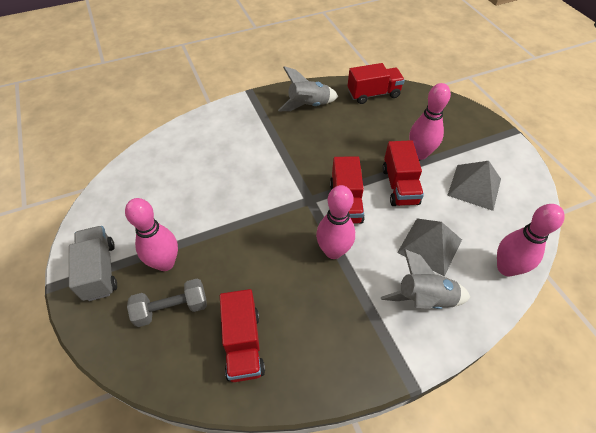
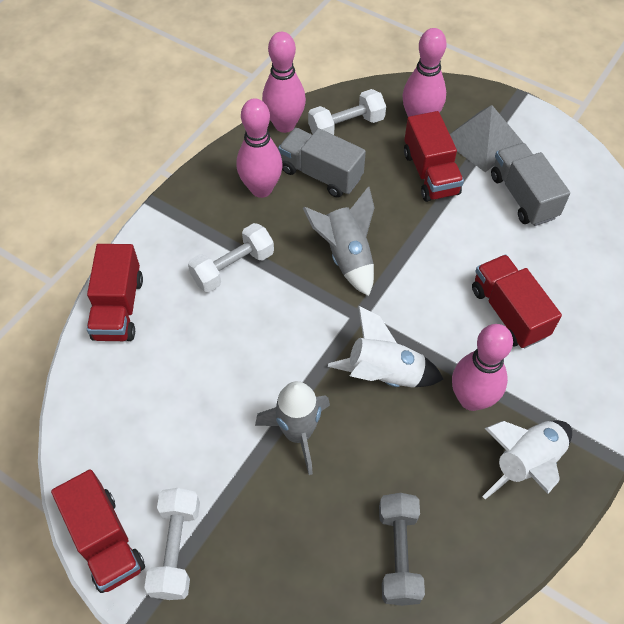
grey pyramid: 2 -> 1
grey truck: 1 -> 2
white dumbbell: 0 -> 3
white rocket: 0 -> 2

